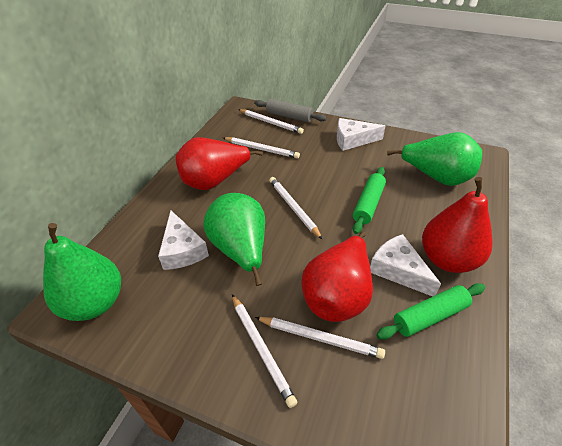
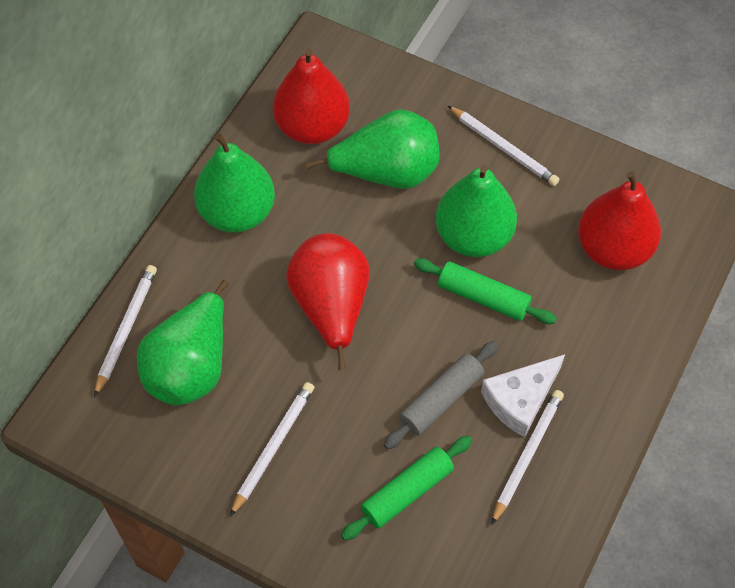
green pear: 3 -> 4
white cheese: 3 -> 1
white pencil: 5 -> 4

